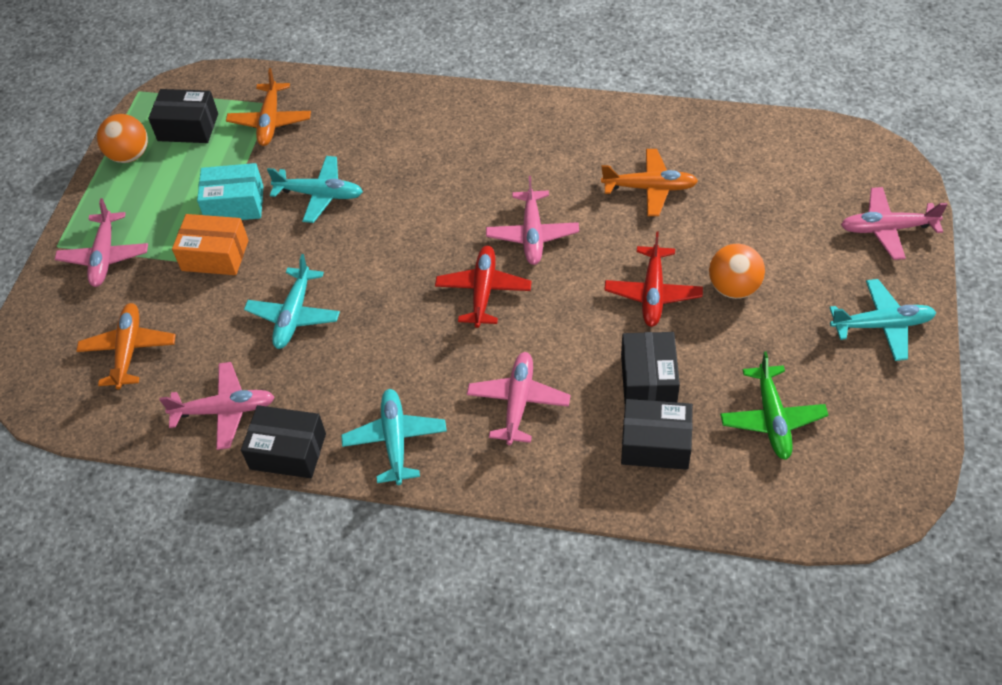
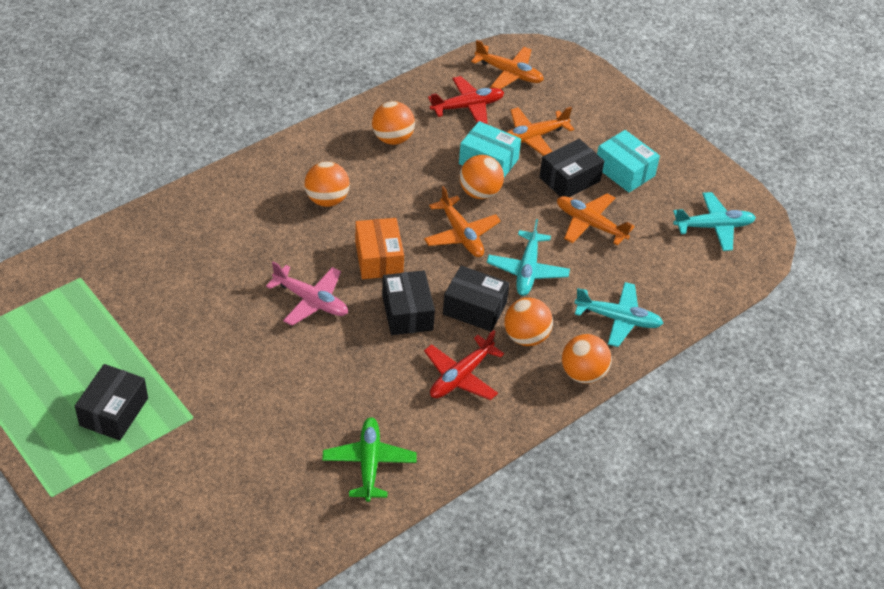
orange ball: 2 -> 5
orange plane: 3 -> 4
pink plane: 5 -> 1
turquoise box: 1 -> 2
turquoise plane: 4 -> 3

